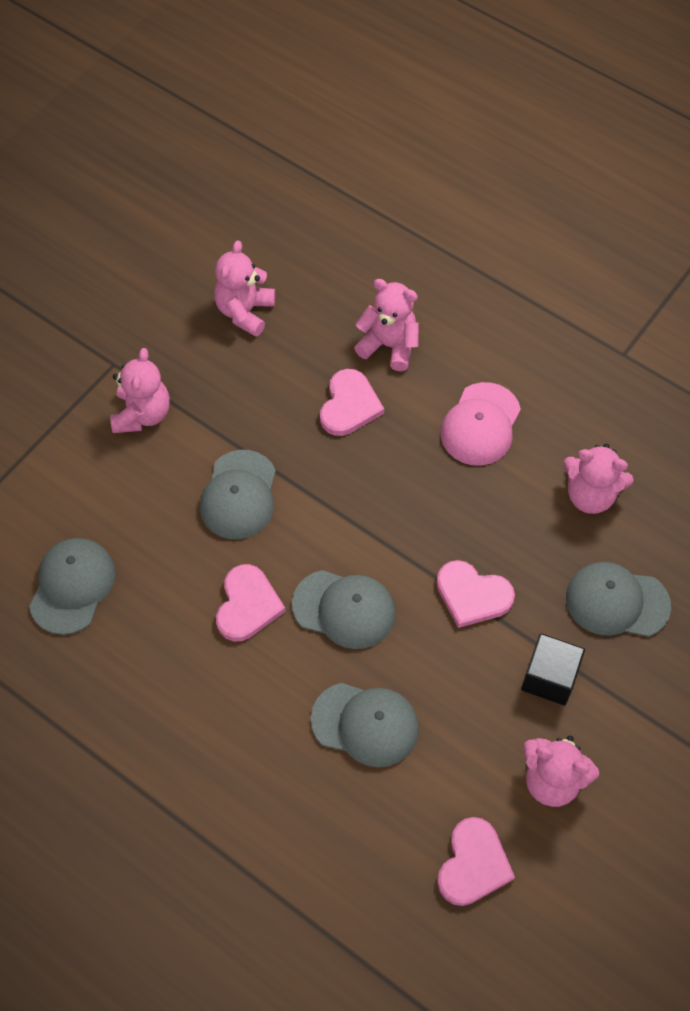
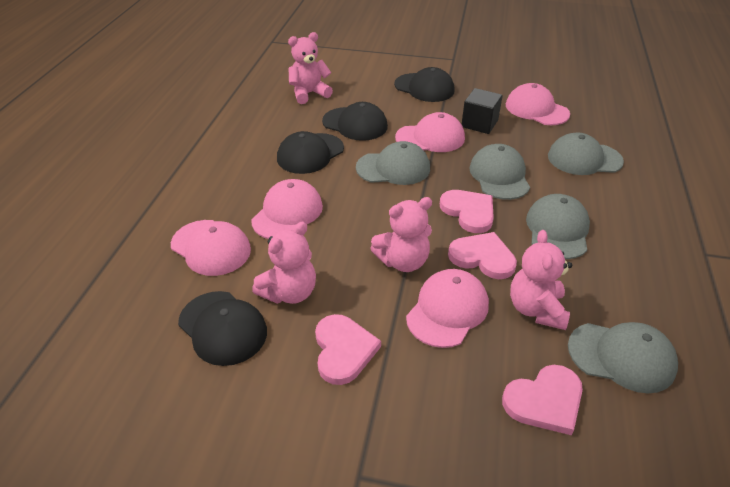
black cap: 0 -> 4
pink cap: 1 -> 5
pink teddy bear: 5 -> 4

